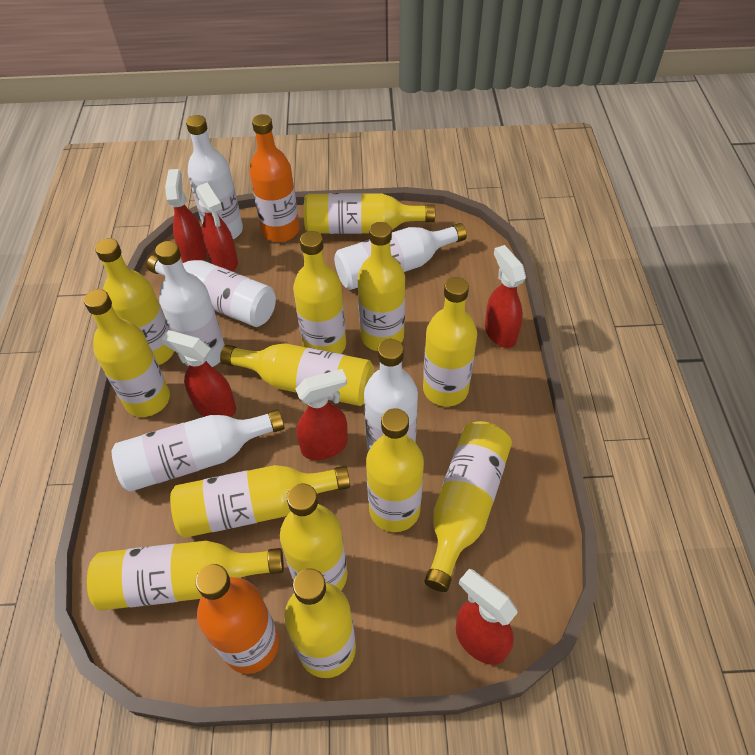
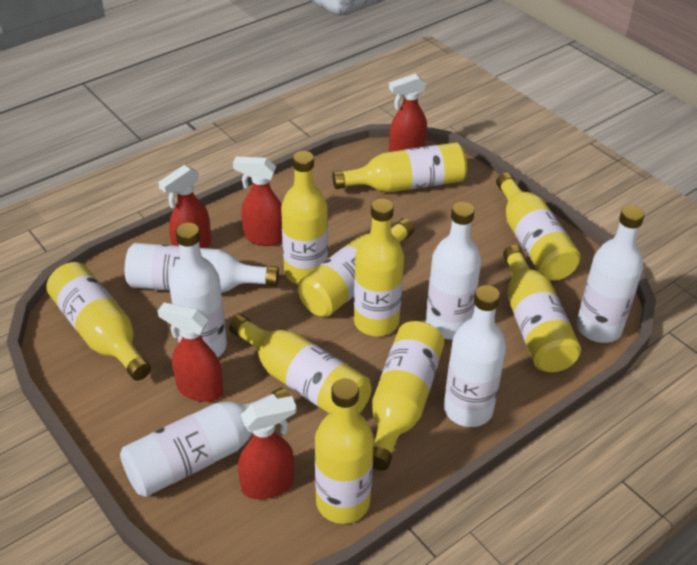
orange bottle: 2 -> 0
red spray bottle: 6 -> 5
yellow bottle: 13 -> 10

